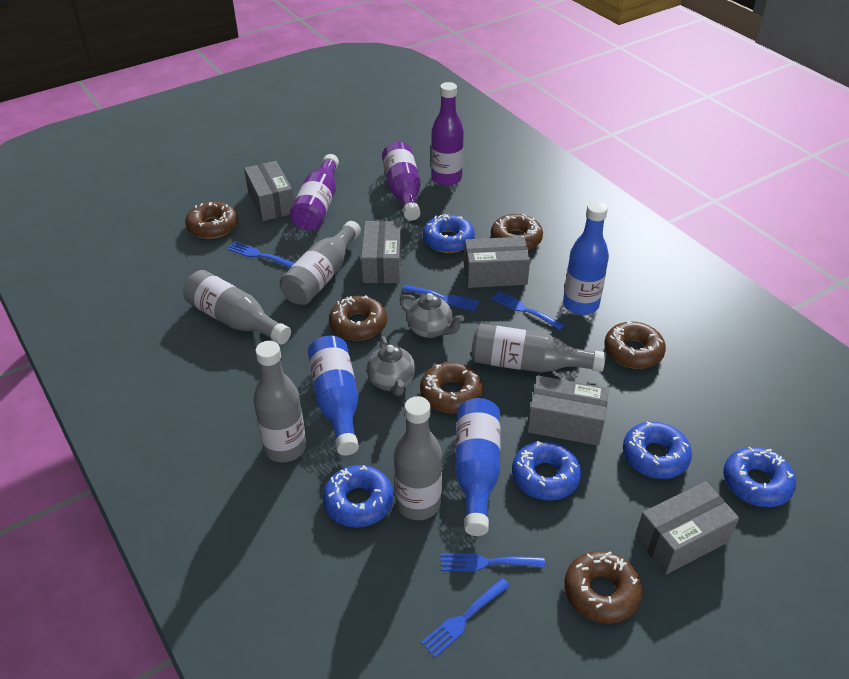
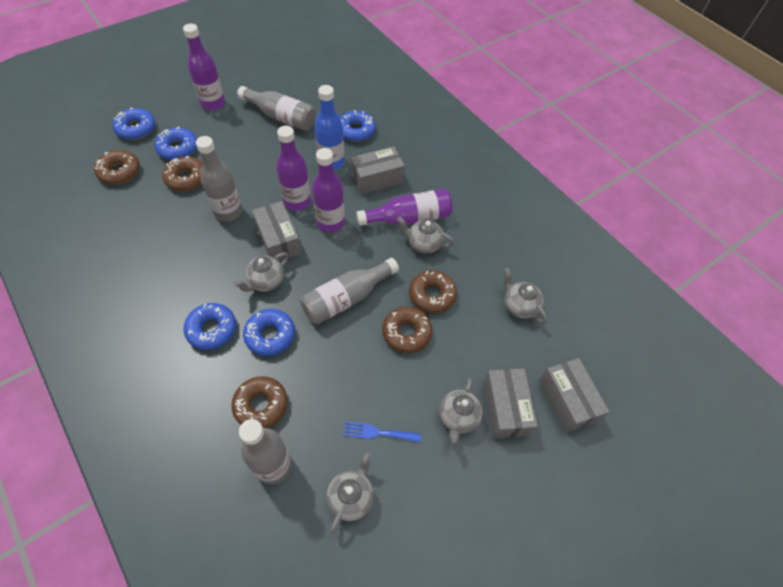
blue bottle: 3 -> 1
blue fork: 5 -> 1
brown donut: 6 -> 5
grey bottle: 5 -> 4
grey box: 5 -> 4
grey teapot: 2 -> 5
purple bottle: 3 -> 4

